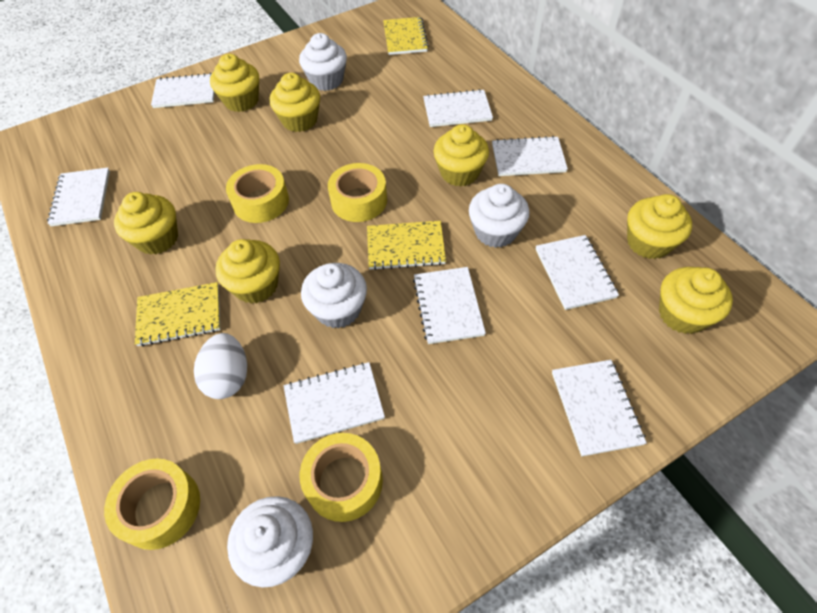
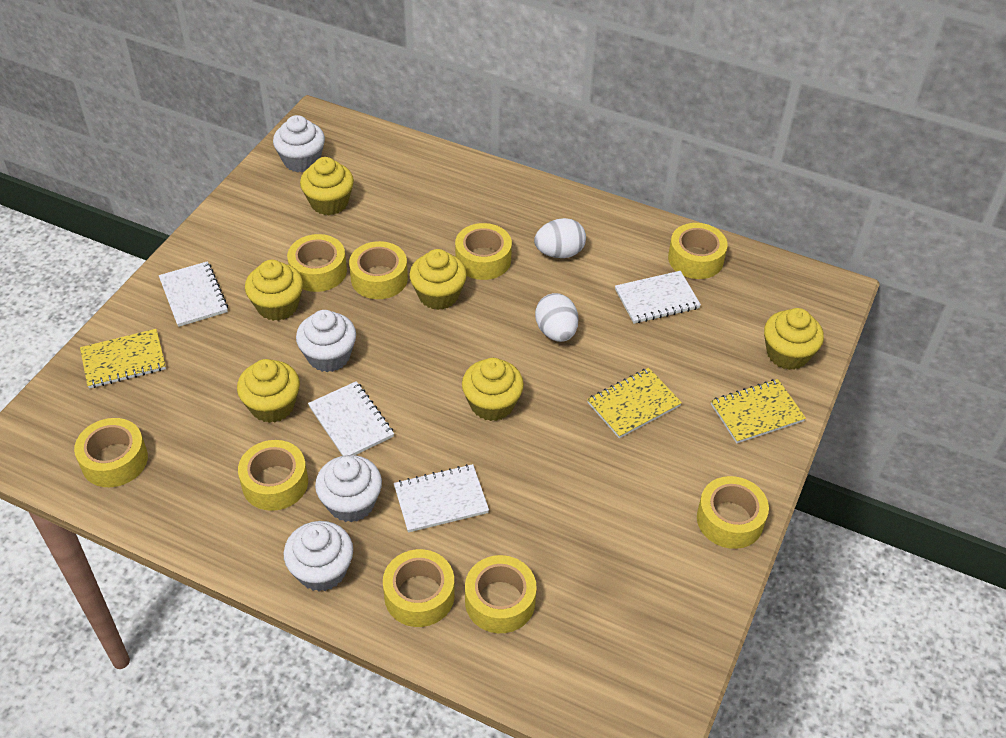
white egg: 1 -> 2
white notebook: 8 -> 4
yellow cupcake: 7 -> 6
yellow tape: 4 -> 9

